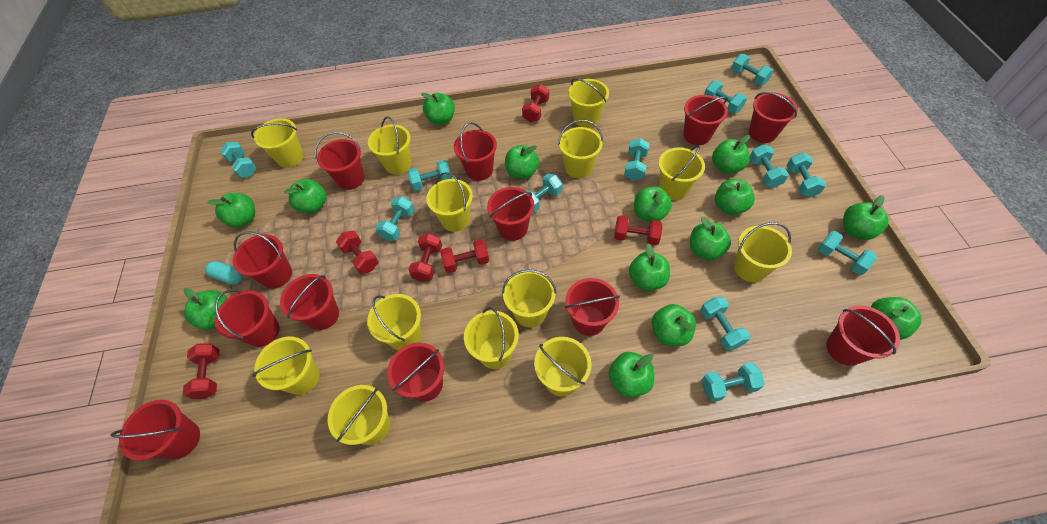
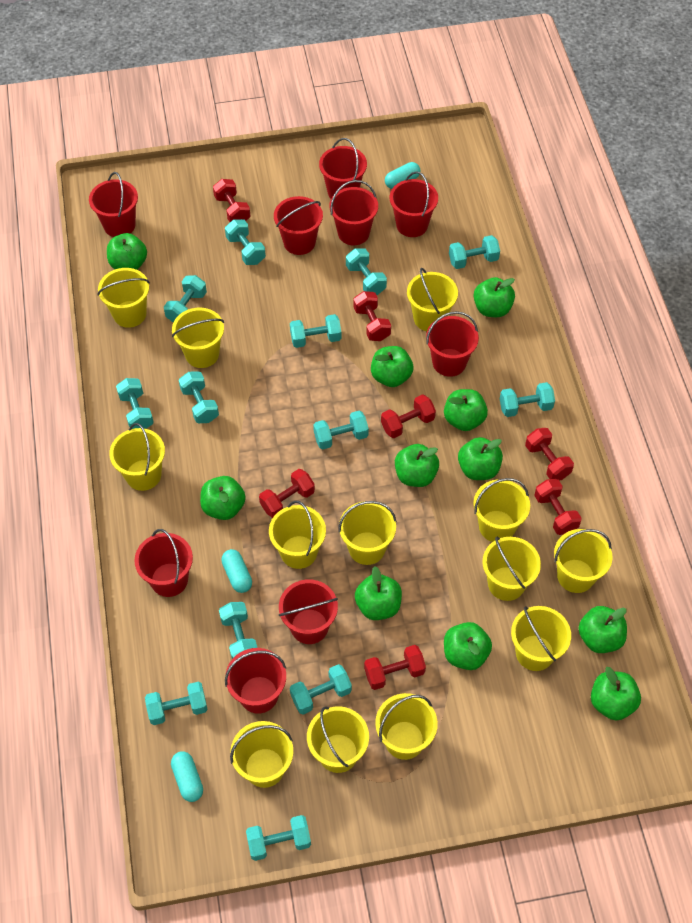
green apple: 14 -> 11
red bucket: 12 -> 9
red dumbbell: 6 -> 7
turquoise capsule: 1 -> 3
turquoise dumbbell: 12 -> 13

